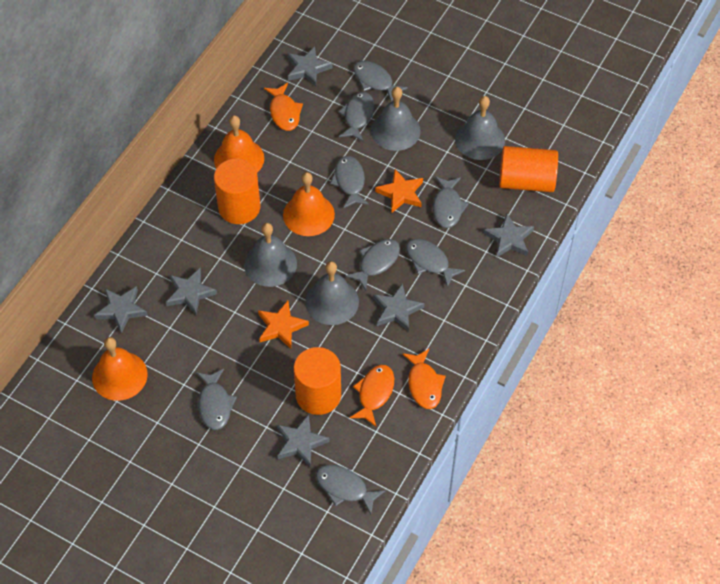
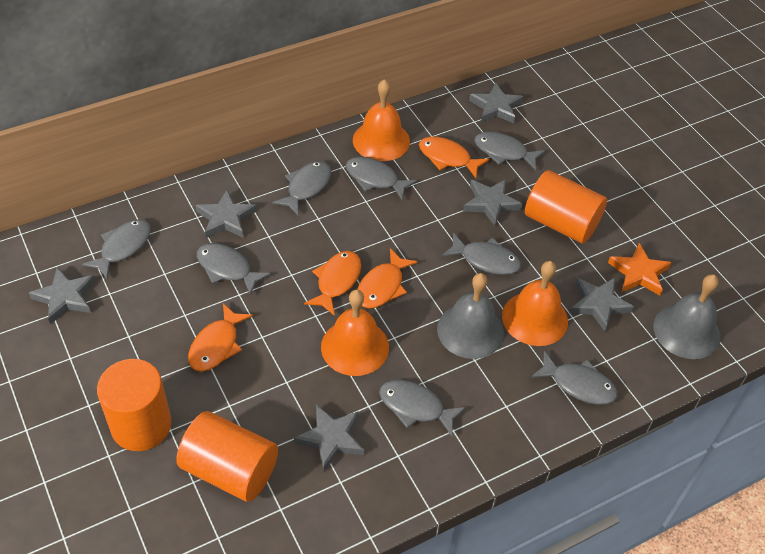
grey bell: 4 -> 2
orange fish: 3 -> 4
orange star: 2 -> 1

